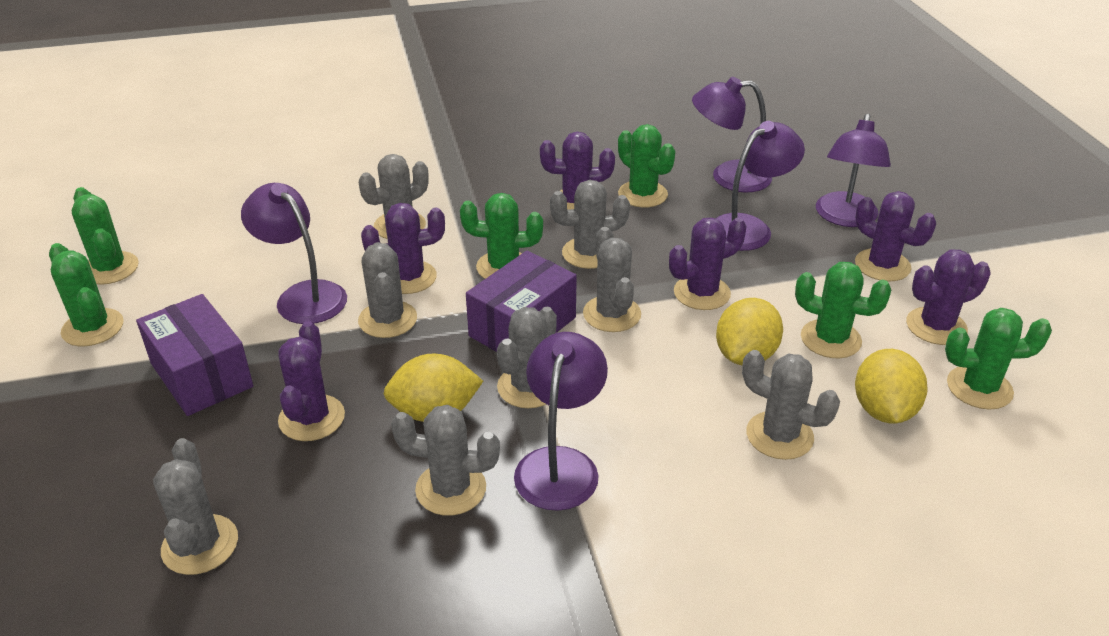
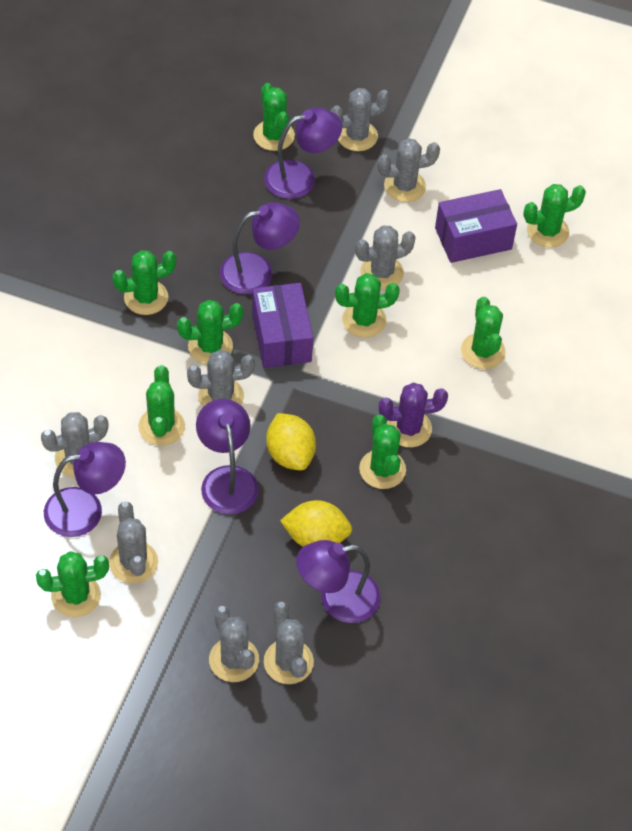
green cactus: 6 -> 9
purple cactus: 6 -> 1
yellow lemon: 3 -> 2

